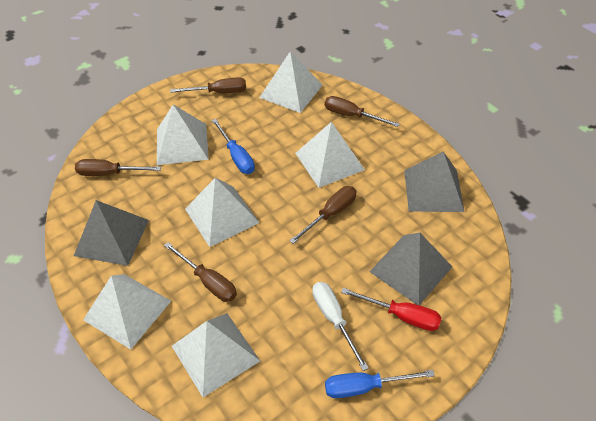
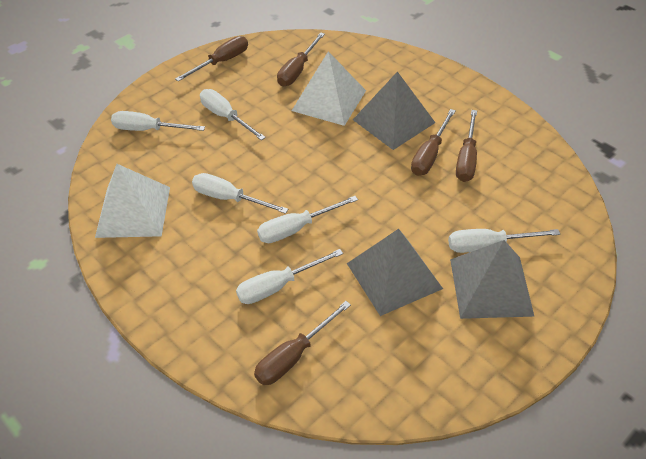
blue screwdriver: 2 -> 0
red screwdriver: 1 -> 0
white pyramid: 6 -> 2
white screwdriver: 1 -> 6

